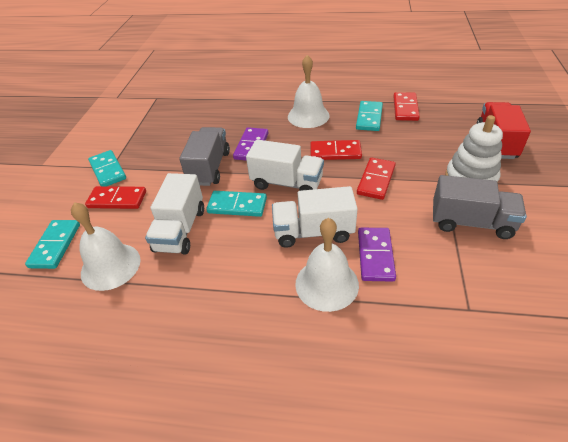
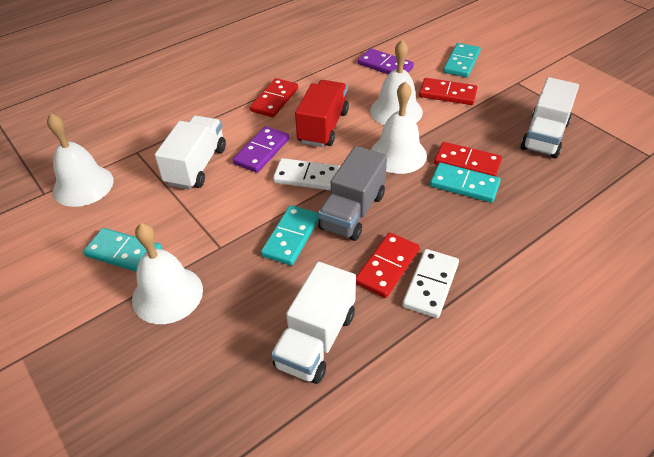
grey truck: 2 -> 1
white bell: 3 -> 4
white domino: 0 -> 2
white stacking toy: 1 -> 0

